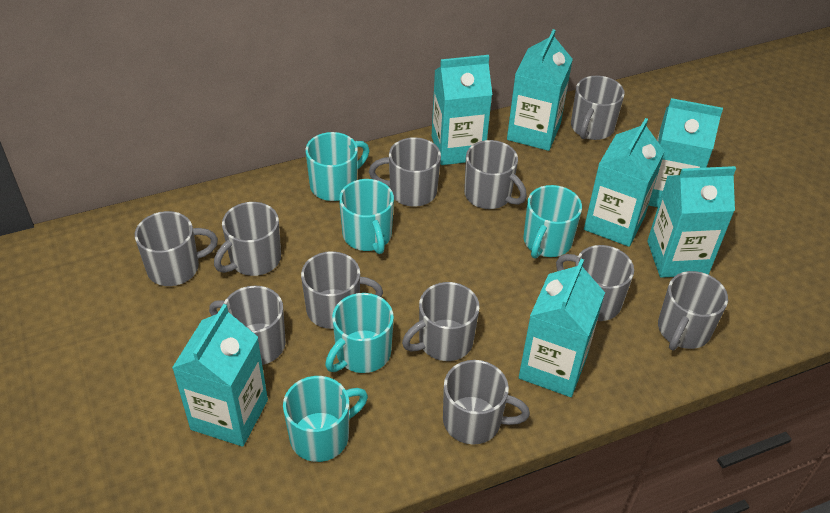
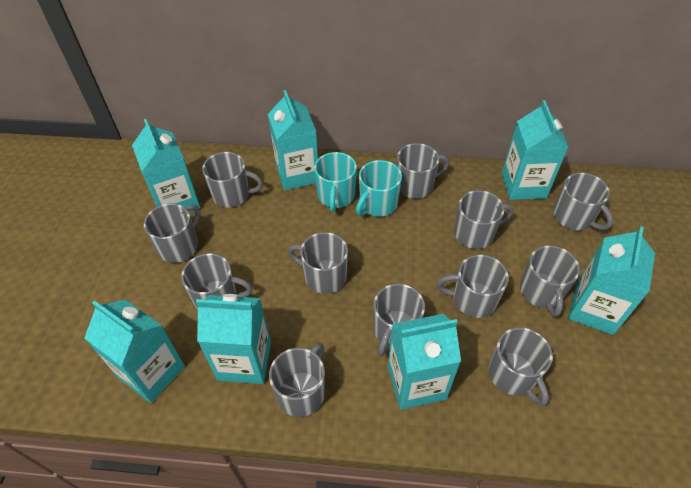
grey mug: 11 -> 12
turquoise mug: 5 -> 2

